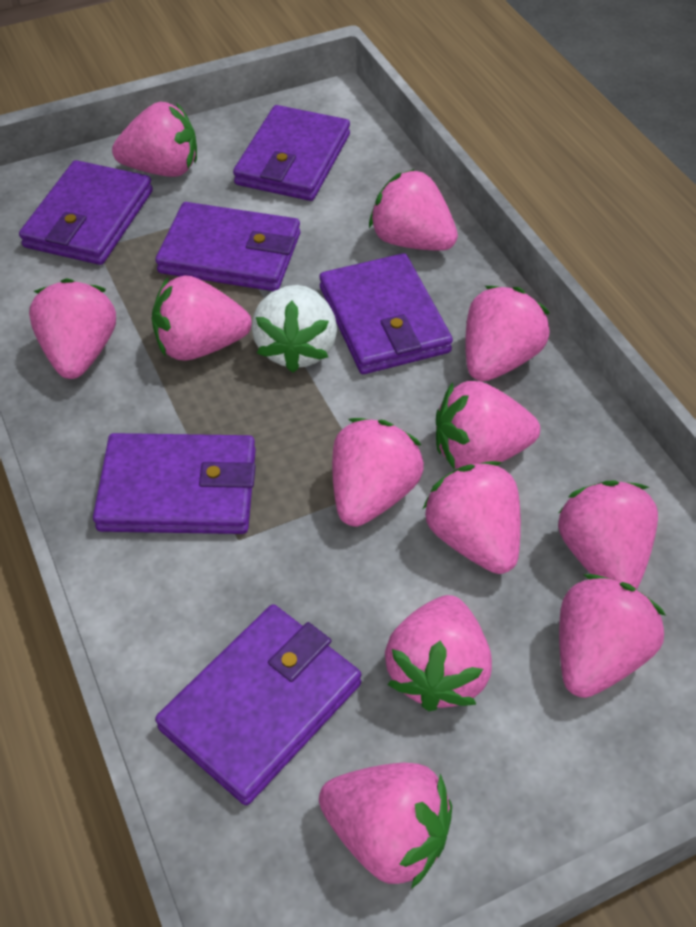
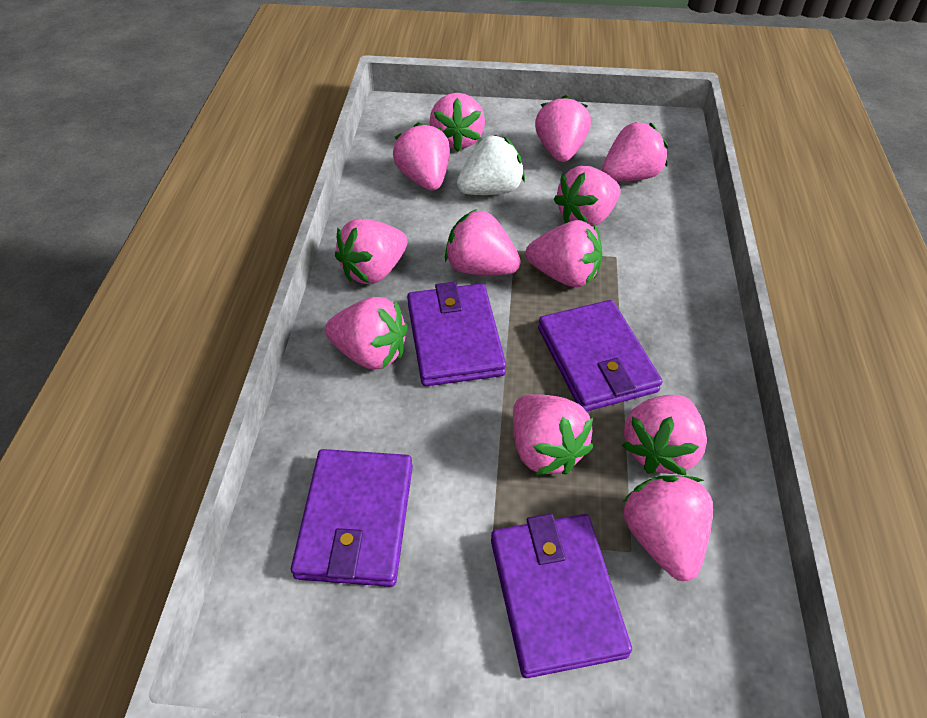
purple wallet: 6 -> 4

